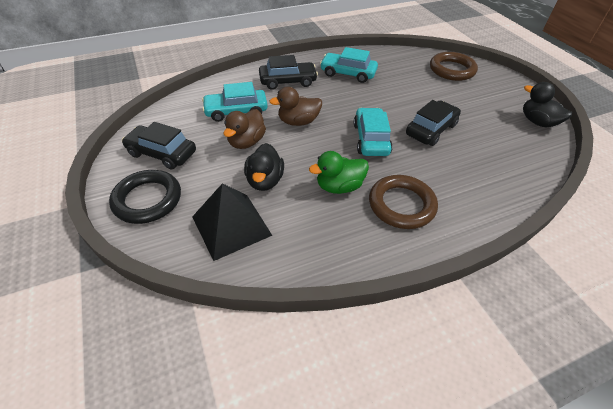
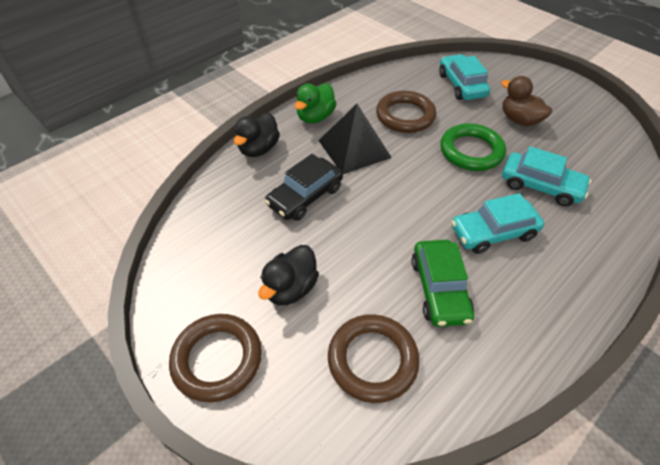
black car: 3 -> 1
black ring: 1 -> 0
brown duck: 2 -> 1
brown ring: 2 -> 3
green car: 0 -> 1
green ring: 0 -> 1

